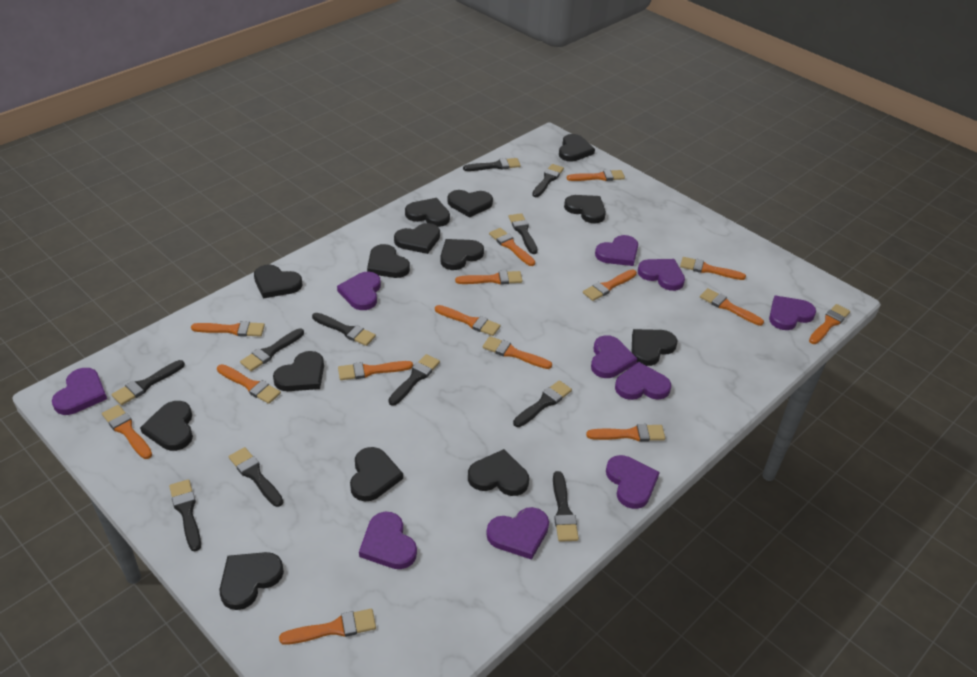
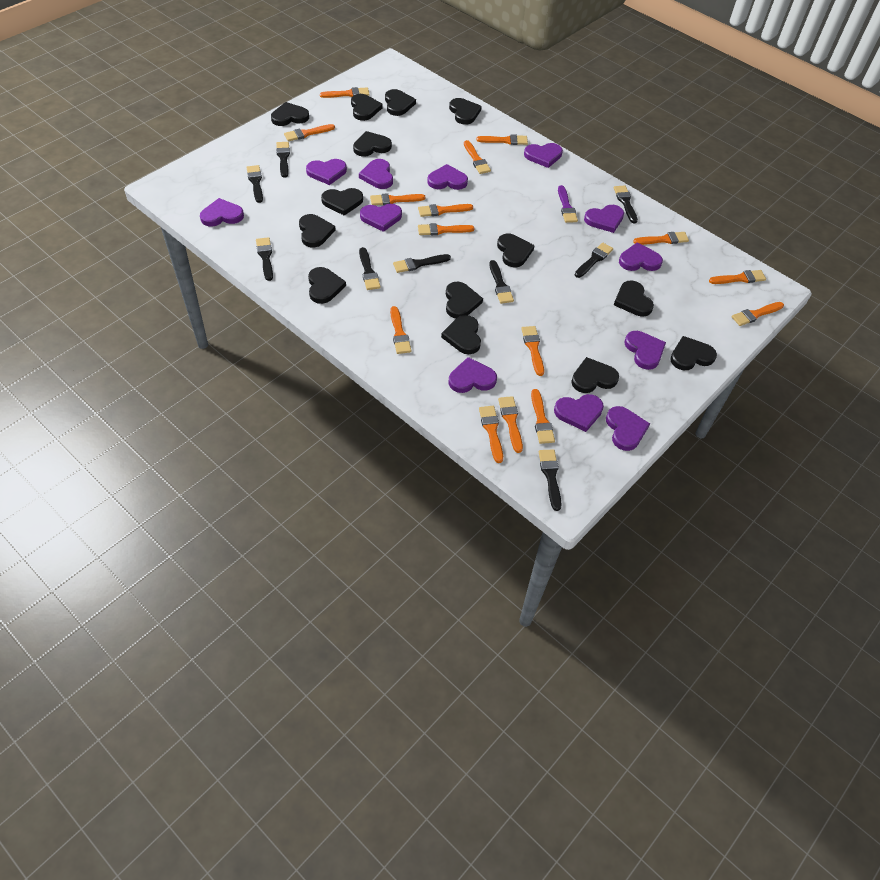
black brush: 11 -> 9
purple brush: 0 -> 1
purple heart: 10 -> 12

